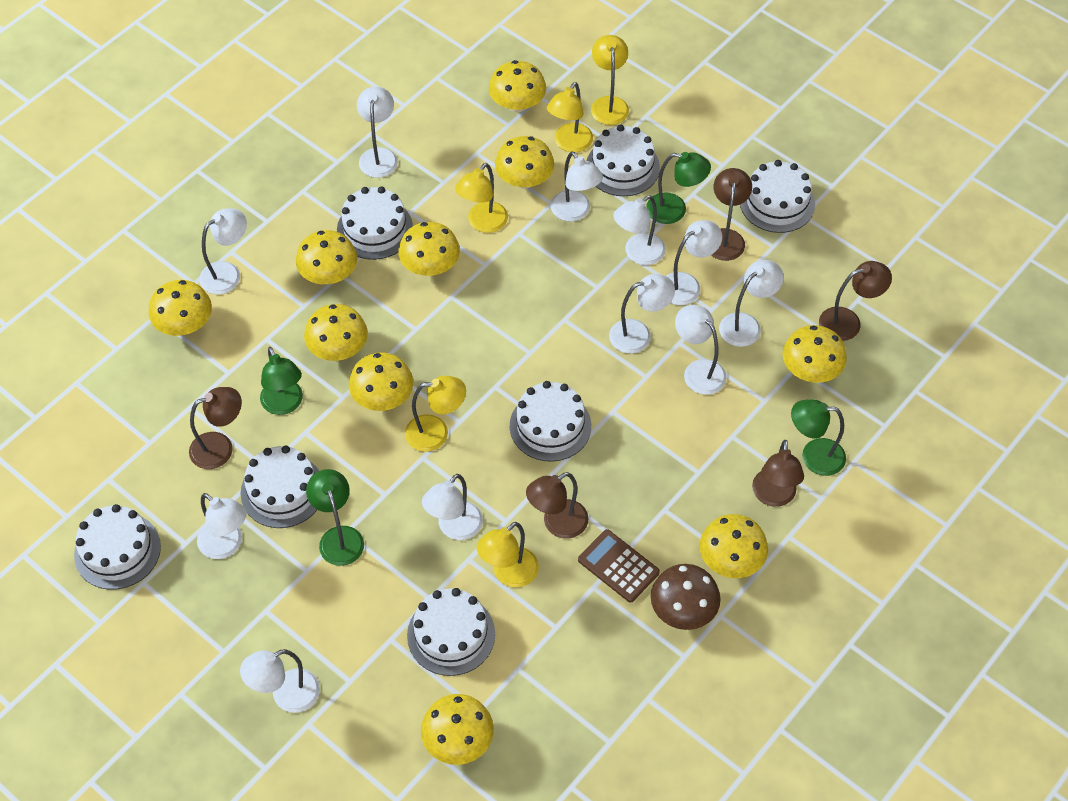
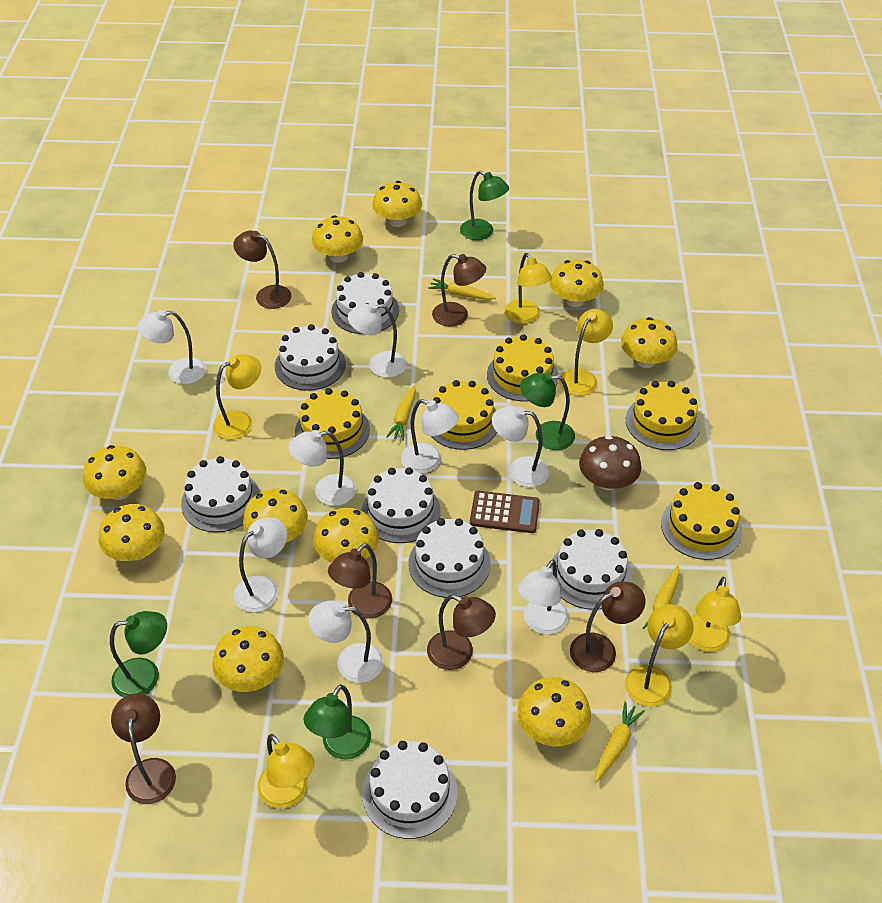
brown lamp: 5 -> 6
white lamp: 11 -> 8
yellow cake: 0 -> 5
yellow carrot: 0 -> 4
yellow lamp: 5 -> 6

